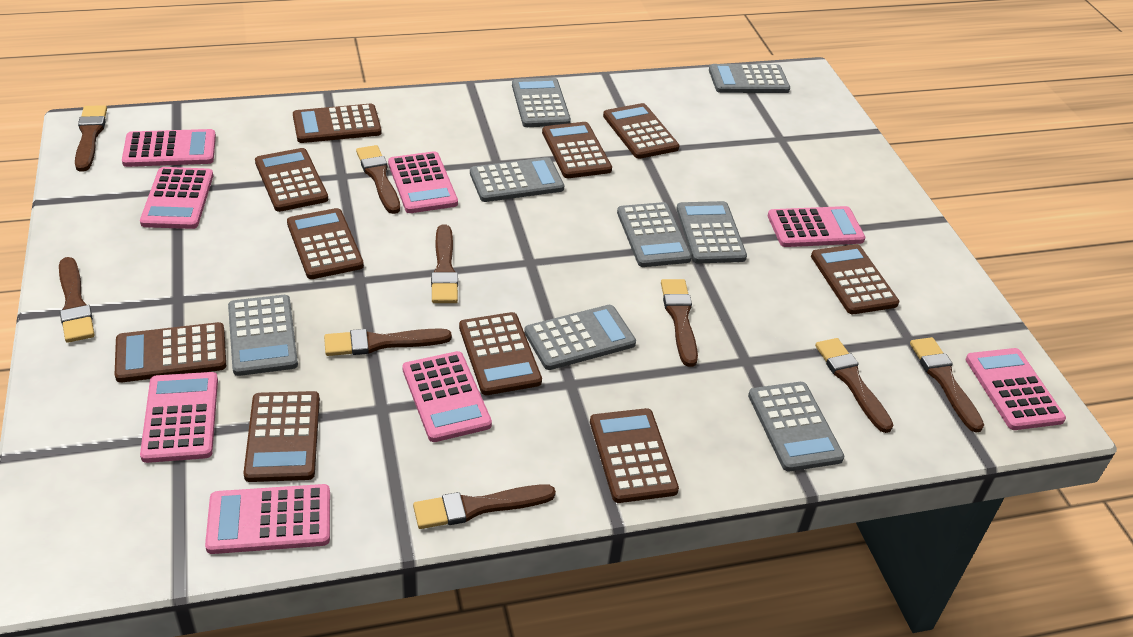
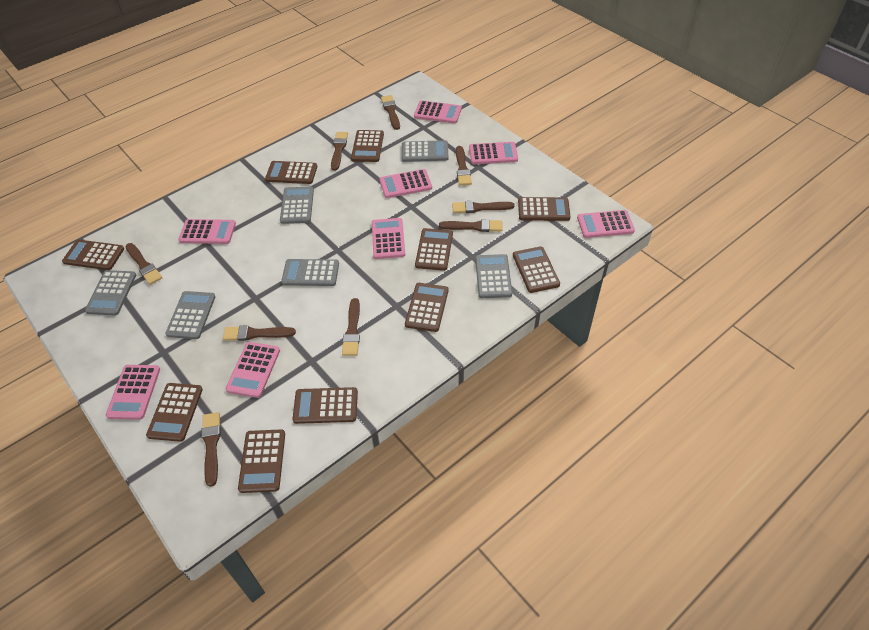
grey calculator: 8 -> 6

